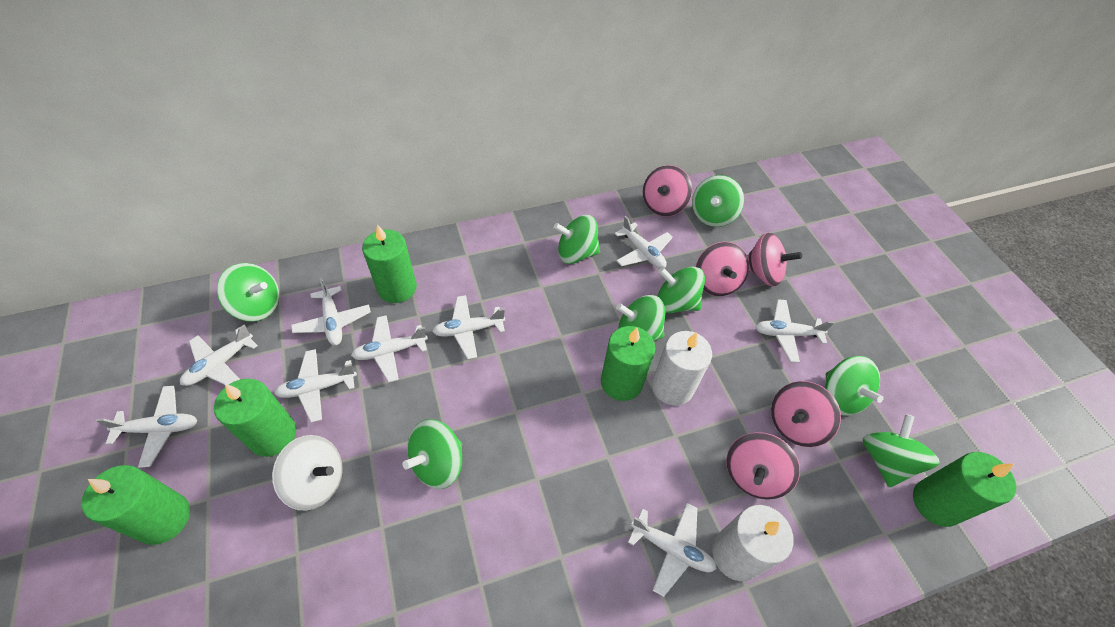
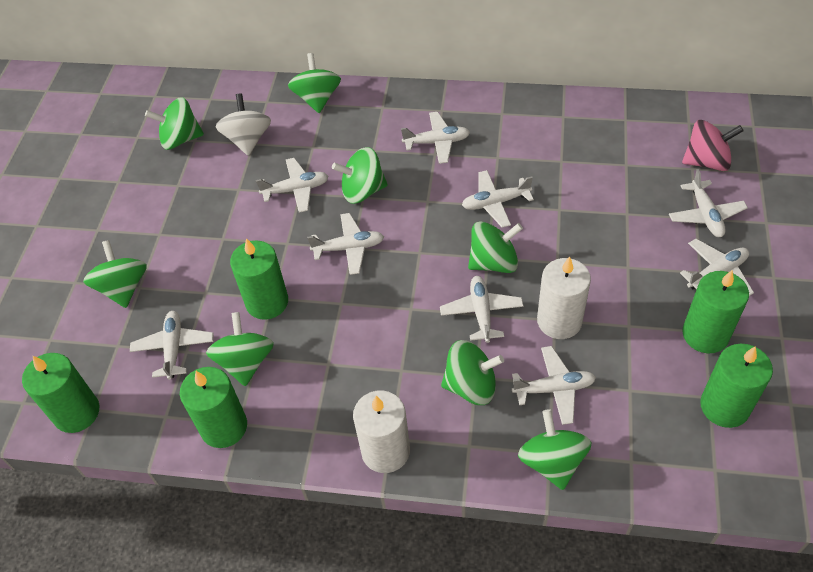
pink spinning top: 5 -> 1

